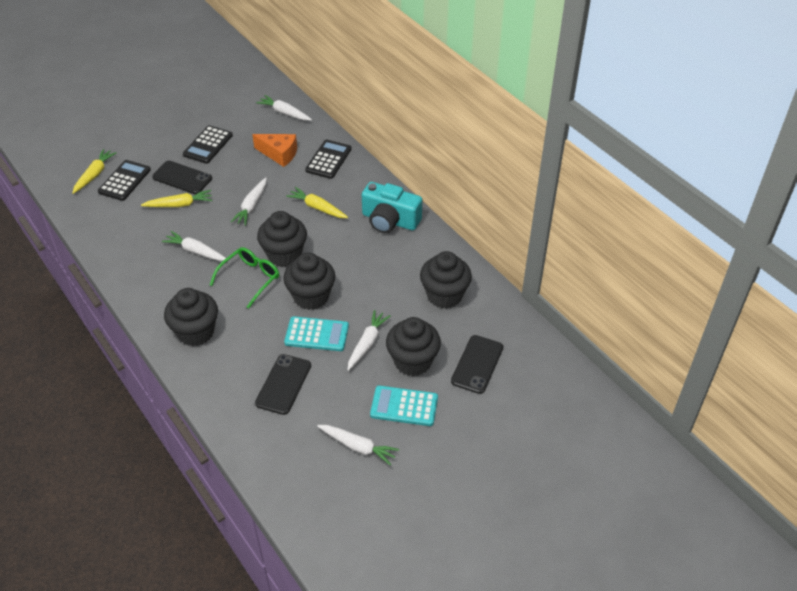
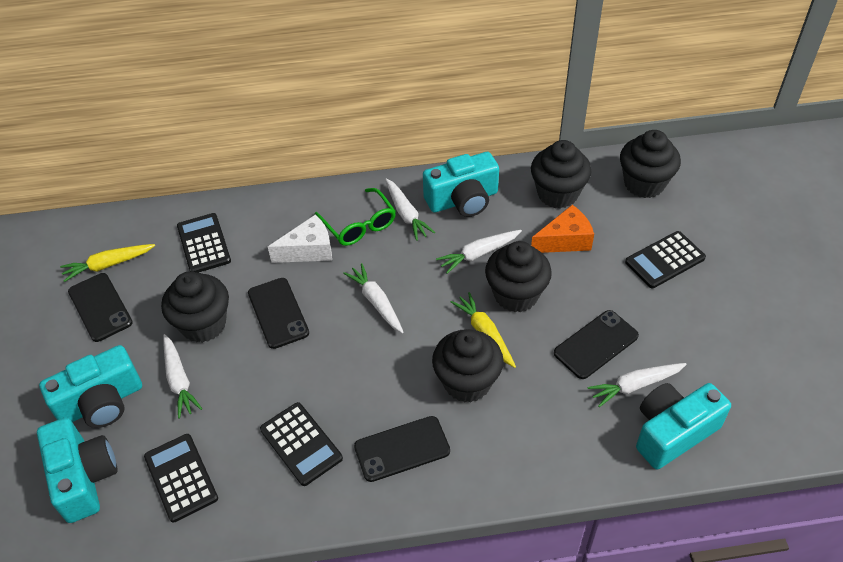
black calculator: 3 -> 4
black phone: 3 -> 4
turquoise calculator: 2 -> 0
turquoise camera: 1 -> 4
white cheese: 0 -> 1
yellow carrot: 3 -> 2

